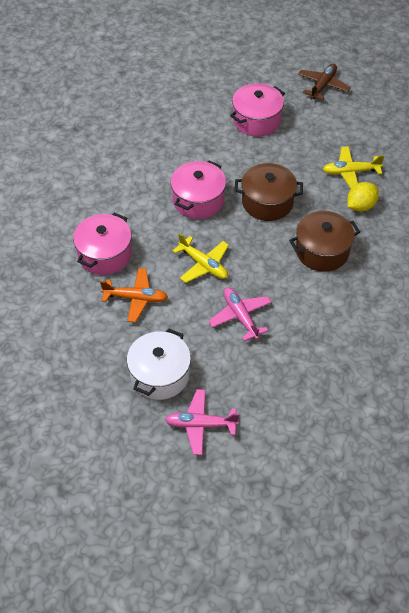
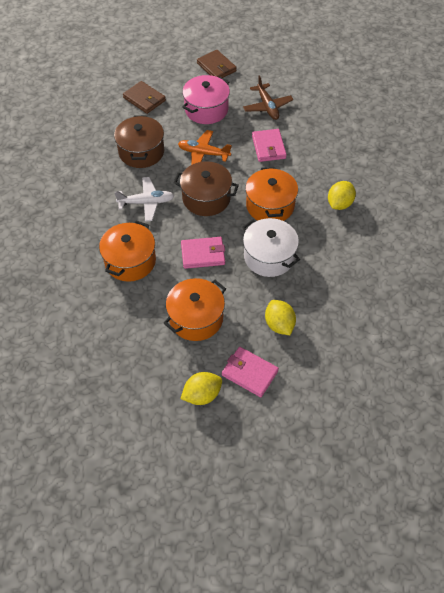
brown wallet: 0 -> 2
orange pot: 0 -> 3
pink plane: 2 -> 0
pink pot: 3 -> 1
pink wallet: 0 -> 3
white plane: 0 -> 1
yellow lemon: 1 -> 3
yellow plane: 2 -> 0

